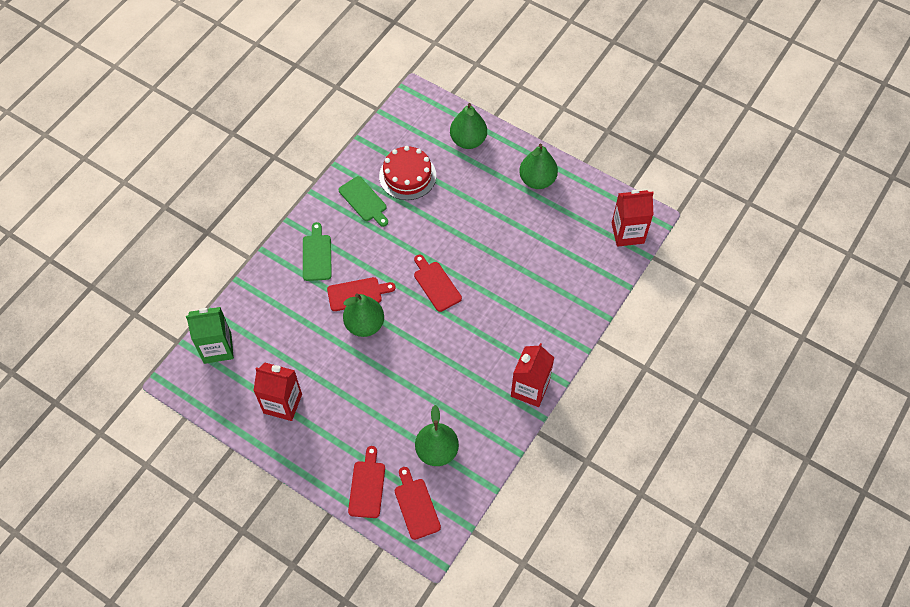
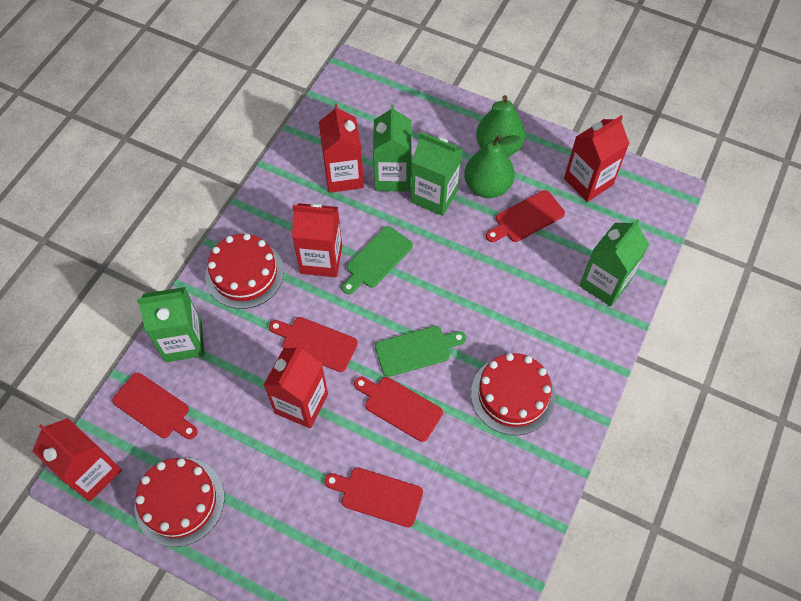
green carton: 1 -> 4
green pear: 4 -> 2
red cake: 1 -> 3
red carton: 3 -> 5
red cutting board: 4 -> 5

